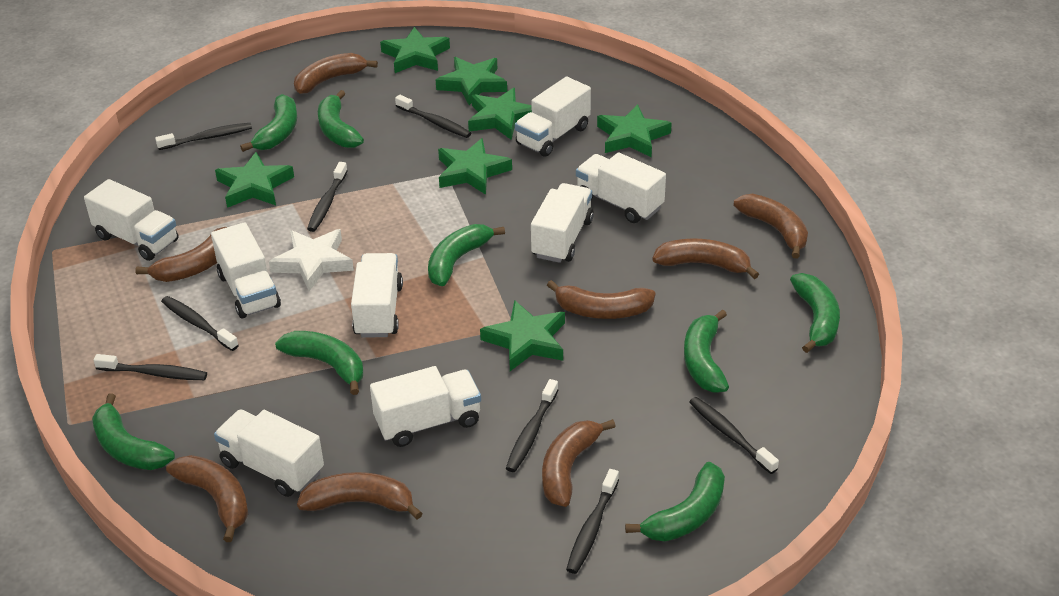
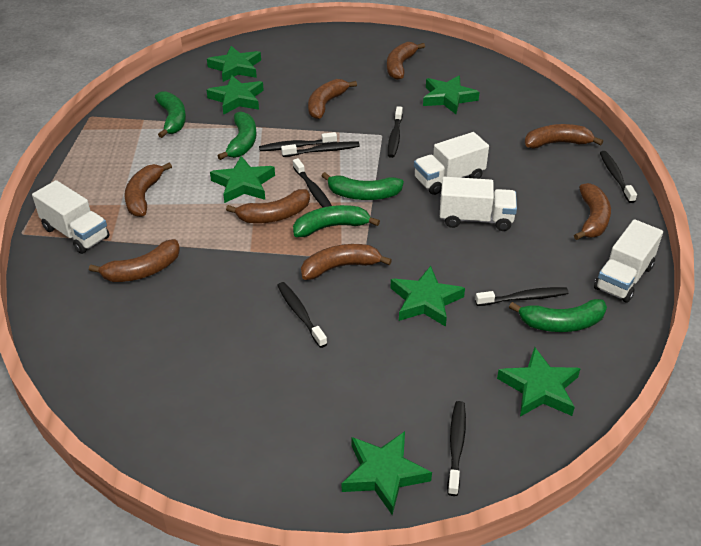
green banana: 8 -> 5
white star: 1 -> 0
white truck: 8 -> 4

